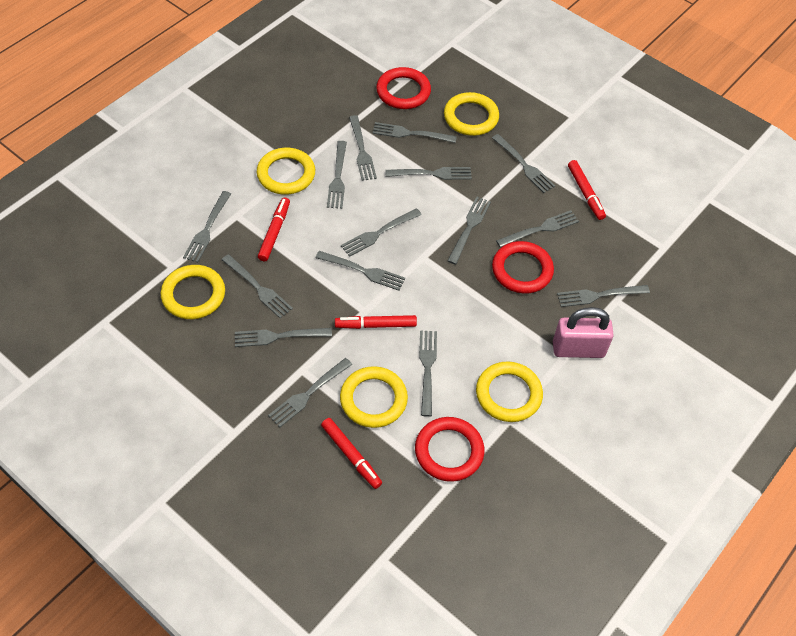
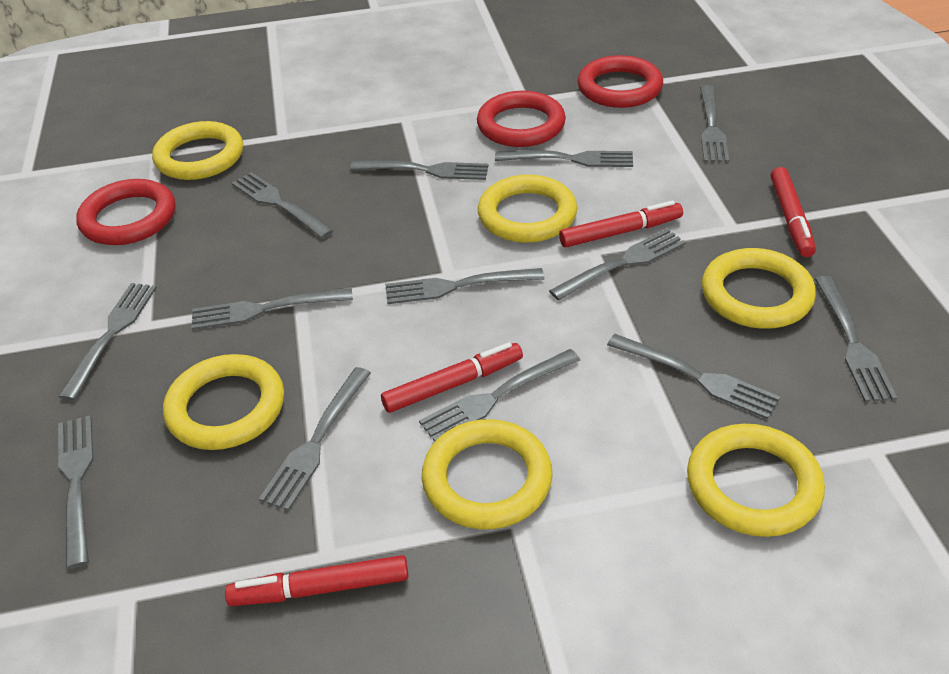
grey fork: 15 -> 13
pink padlock: 1 -> 0
yellow ring: 5 -> 6

